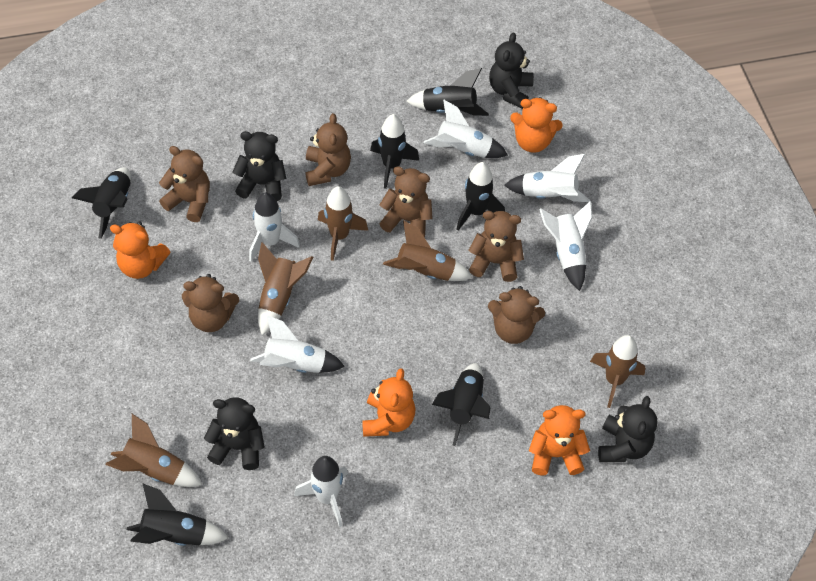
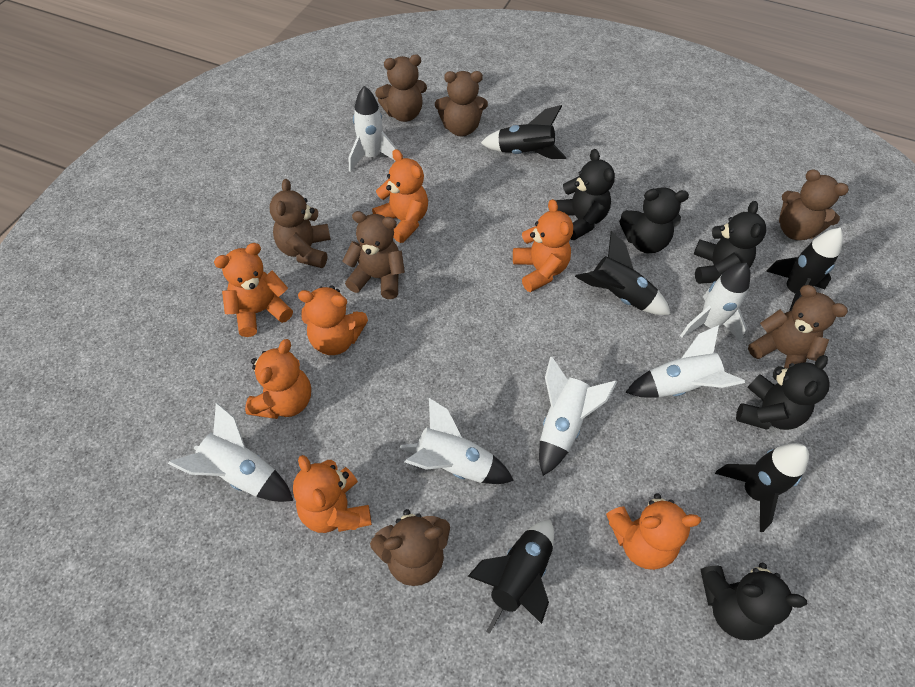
black rocket: 6 -> 5
black teddy bear: 4 -> 5
brown rocket: 5 -> 0
brown teddy bear: 6 -> 7
orange teddy bear: 4 -> 7

